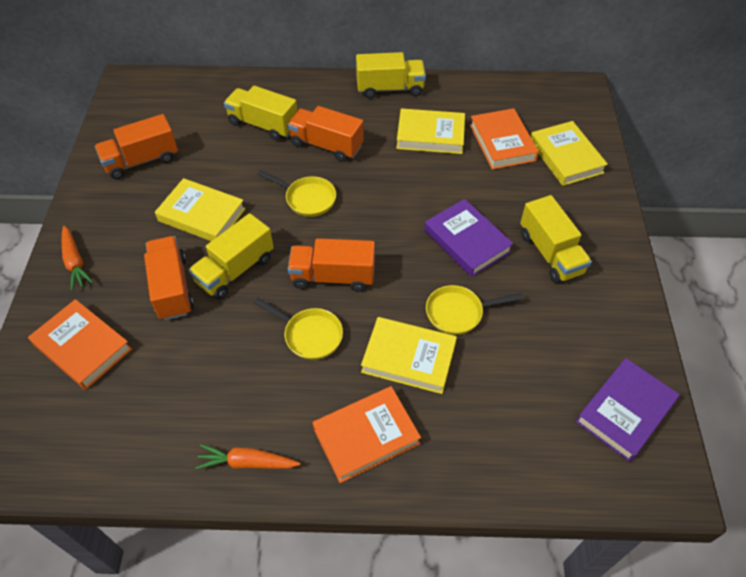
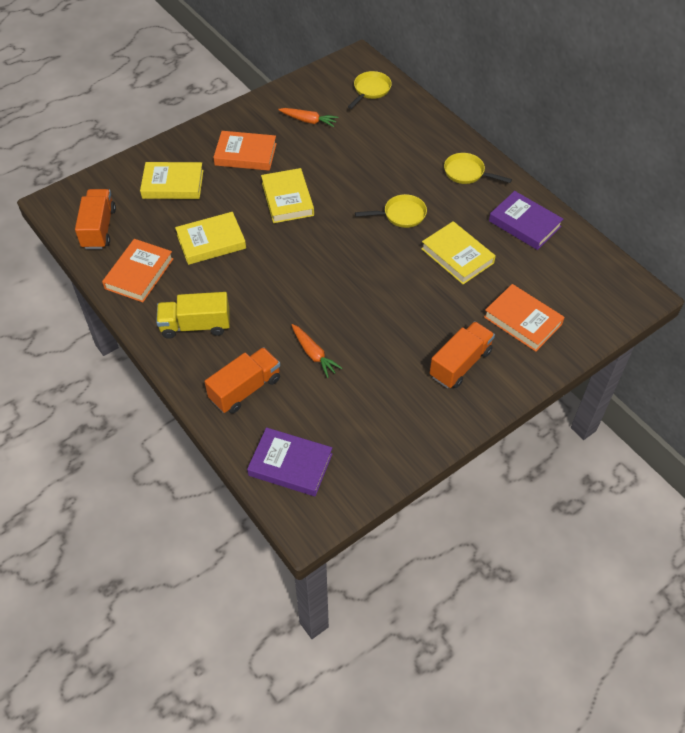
orange truck: 4 -> 3
yellow truck: 4 -> 1

